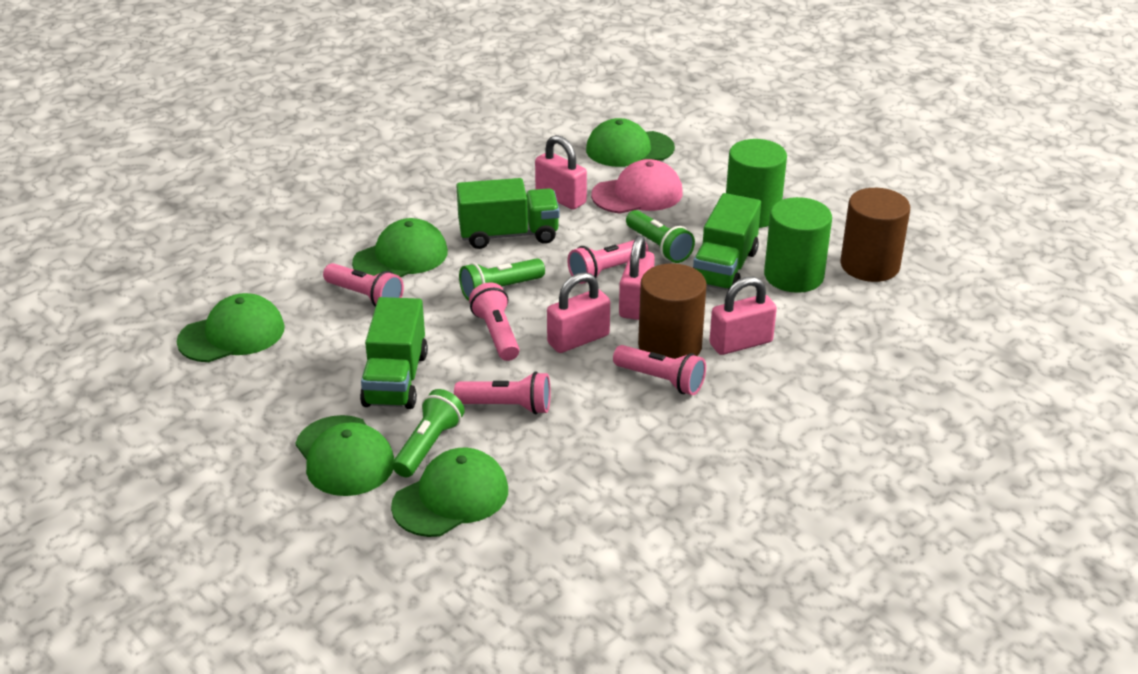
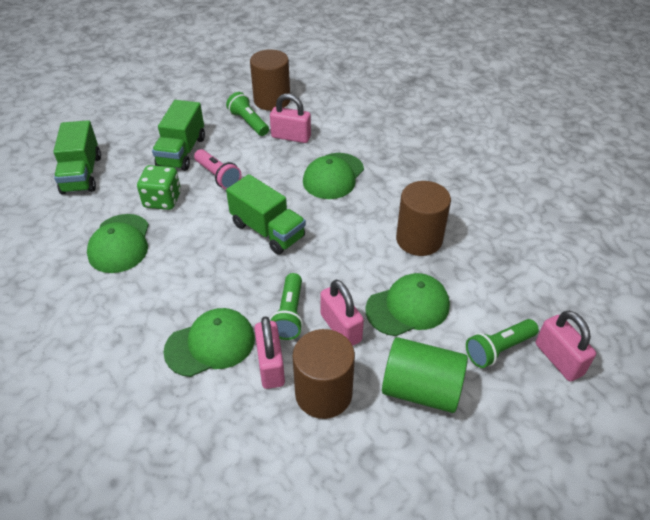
brown cylinder: 2 -> 3
green cap: 5 -> 4
green cylinder: 2 -> 1
green dice: 0 -> 1
pink cap: 1 -> 0
pink flashlight: 5 -> 1

